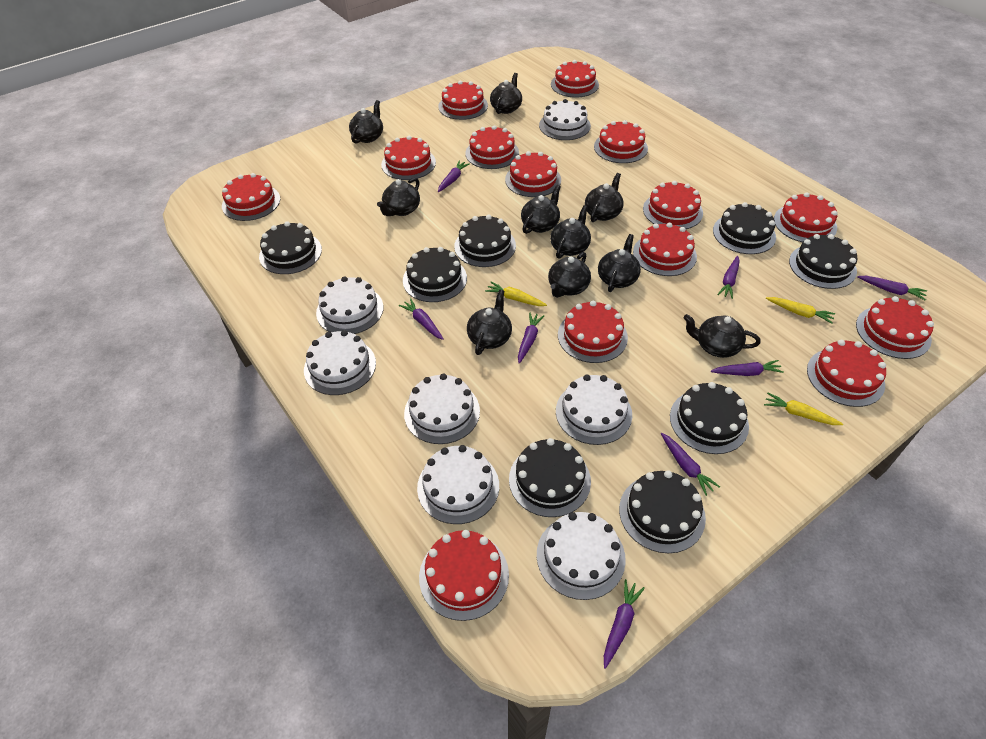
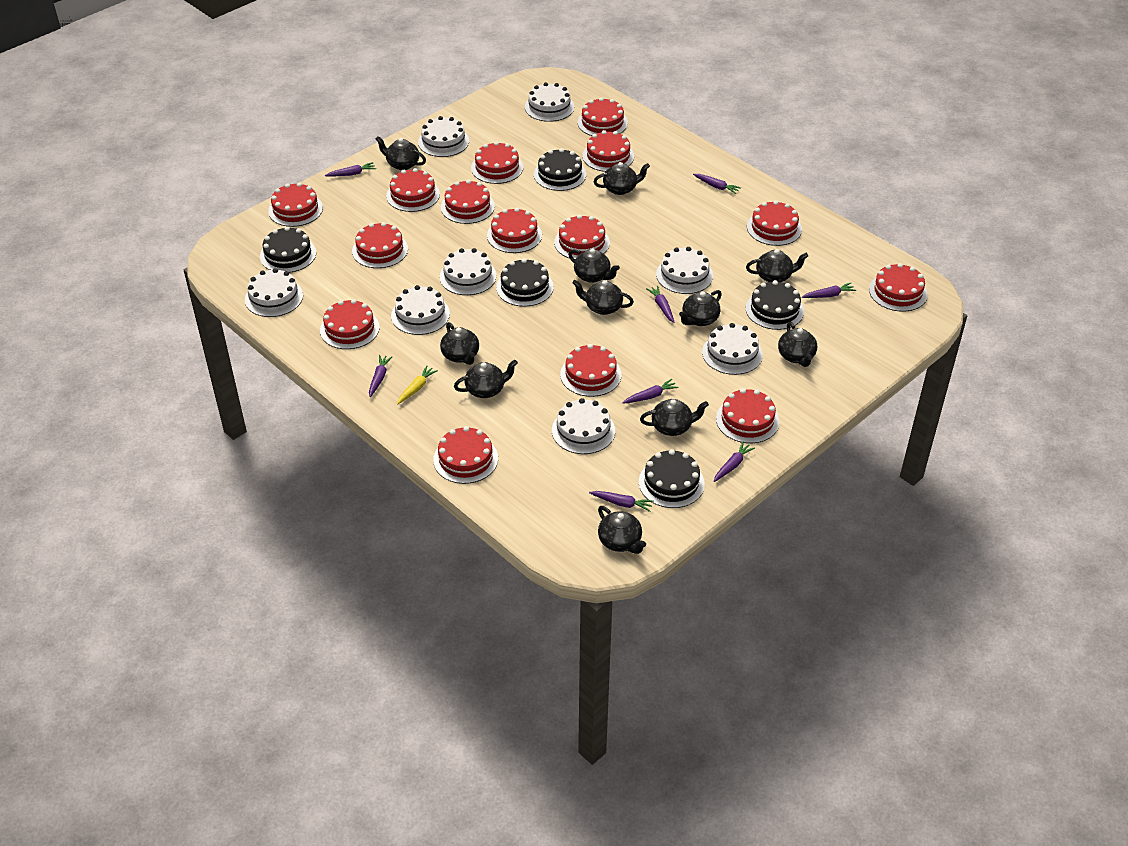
black cake: 8 -> 5
black teapot: 10 -> 11
red cake: 14 -> 15
white cake: 7 -> 8
yellow carrot: 3 -> 1

